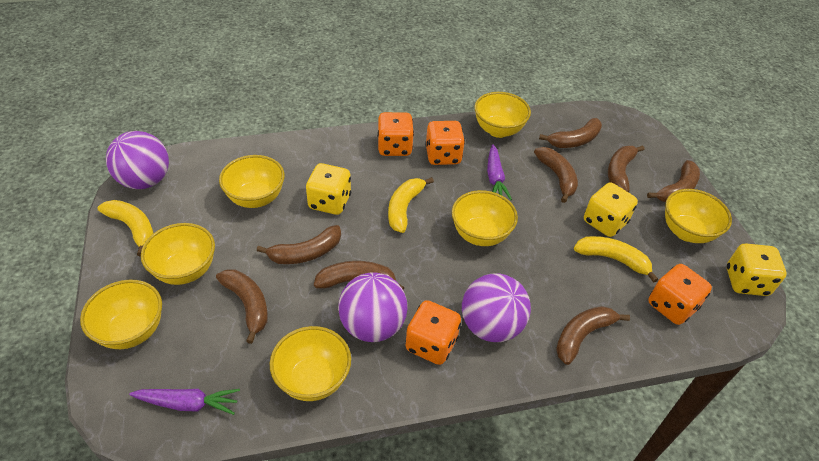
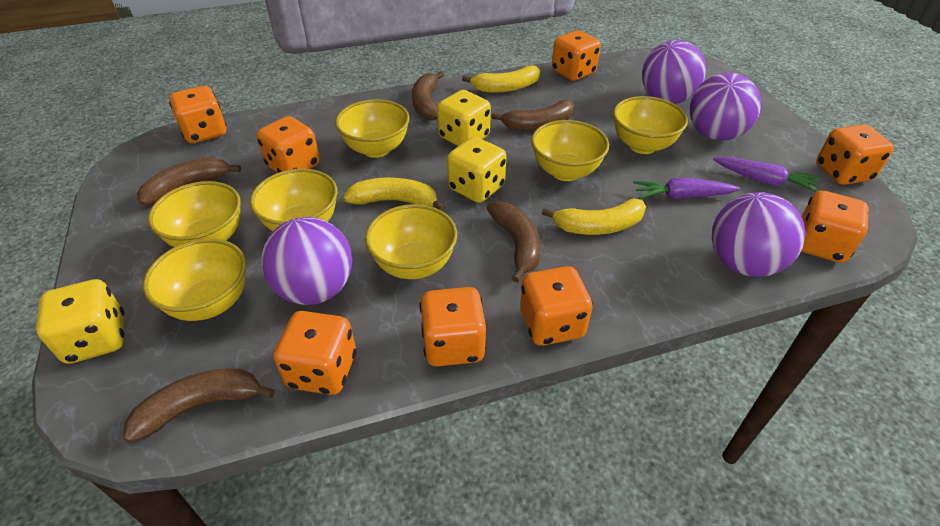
brown banana: 8 -> 5
orange dice: 4 -> 8
purple ball: 3 -> 4

